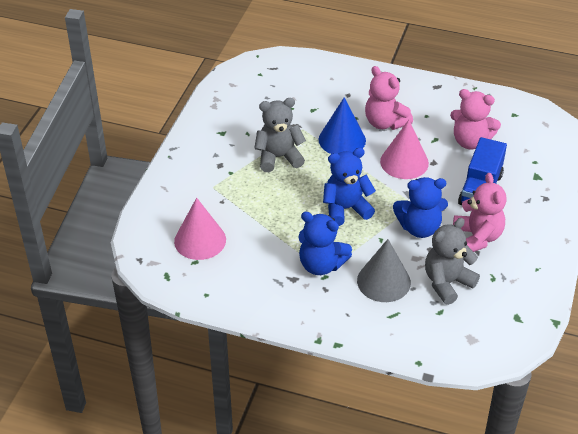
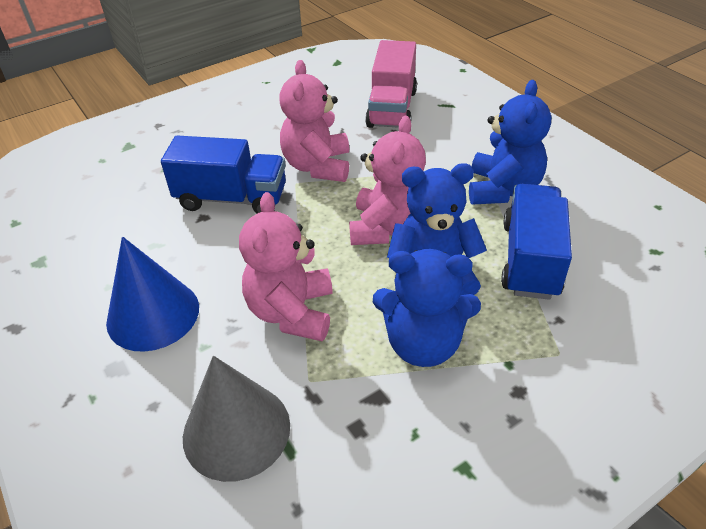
blue truck: 1 -> 2
grey teddy bear: 2 -> 0
pink cone: 2 -> 0
pink truck: 0 -> 1

